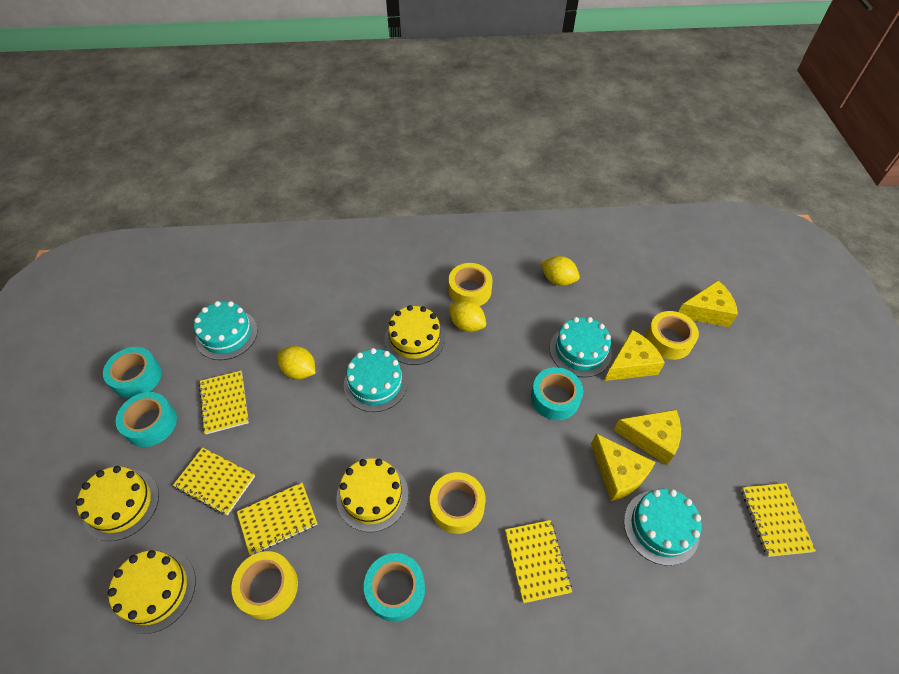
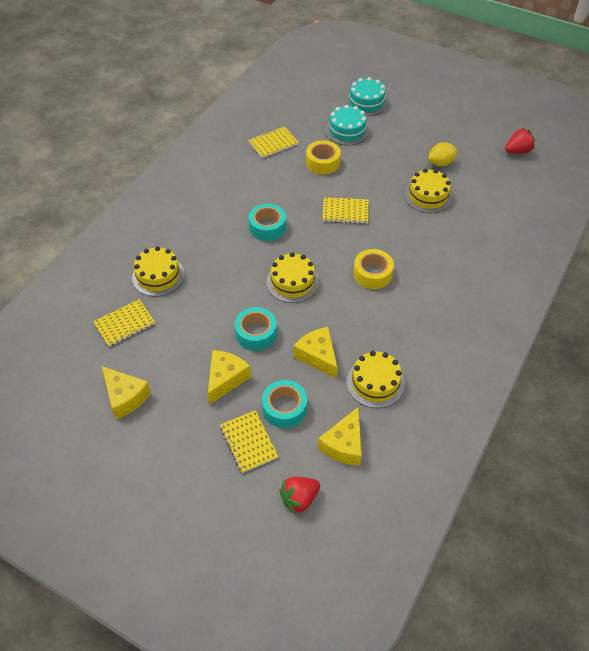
red strawberry: 0 -> 2
turquoise cake: 4 -> 2
turquoise tape: 4 -> 3
yellow lemon: 3 -> 1
yellow notebook: 5 -> 4
yellow tape: 4 -> 2

